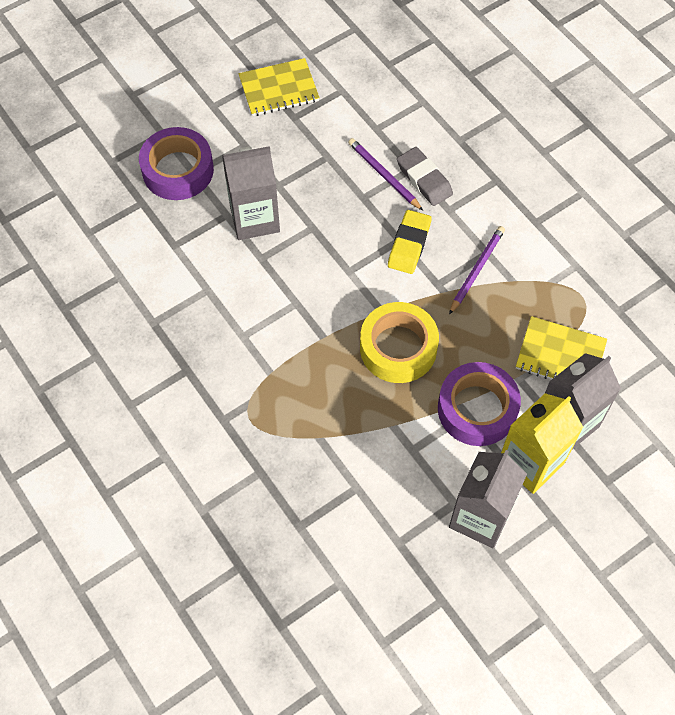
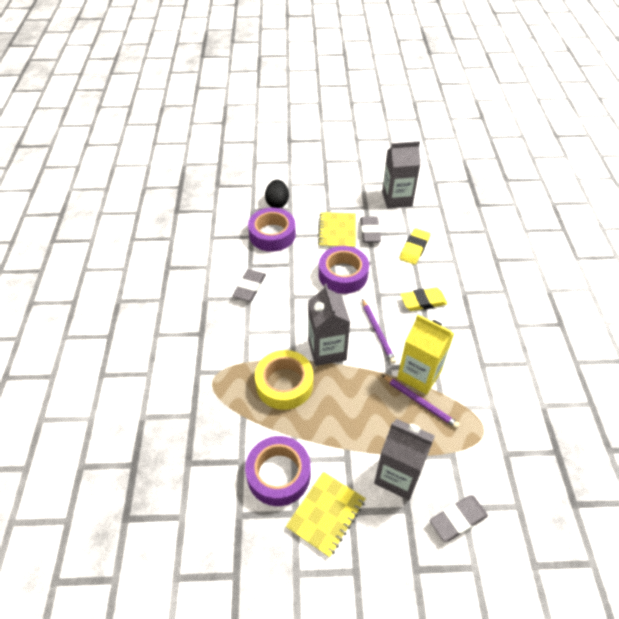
black egg: 0 -> 1
grey eraser: 1 -> 3
purple tape: 2 -> 3
yellow eraser: 1 -> 2

